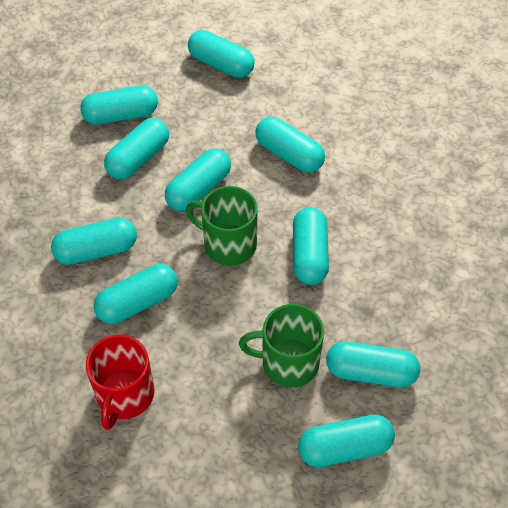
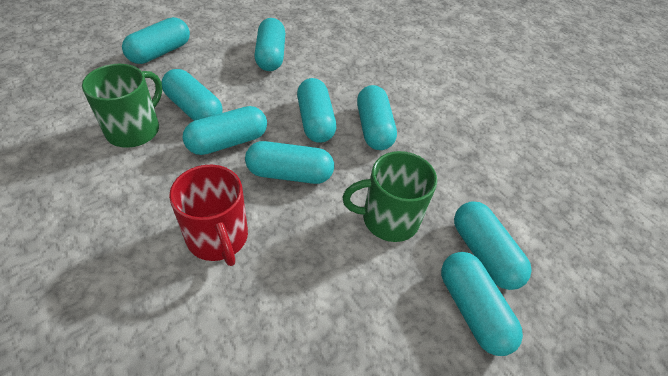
turquoise capsule: 10 -> 9

